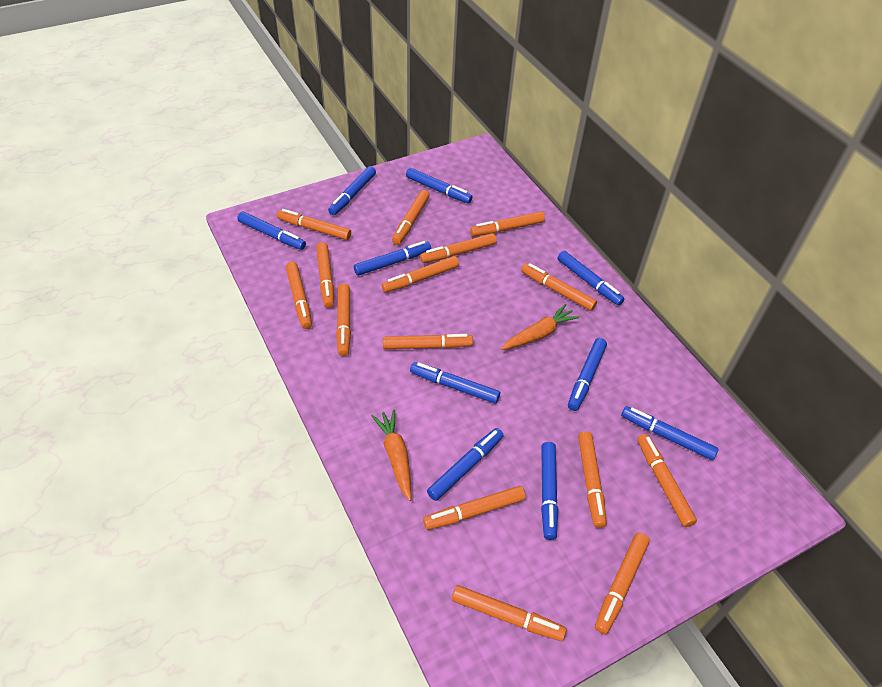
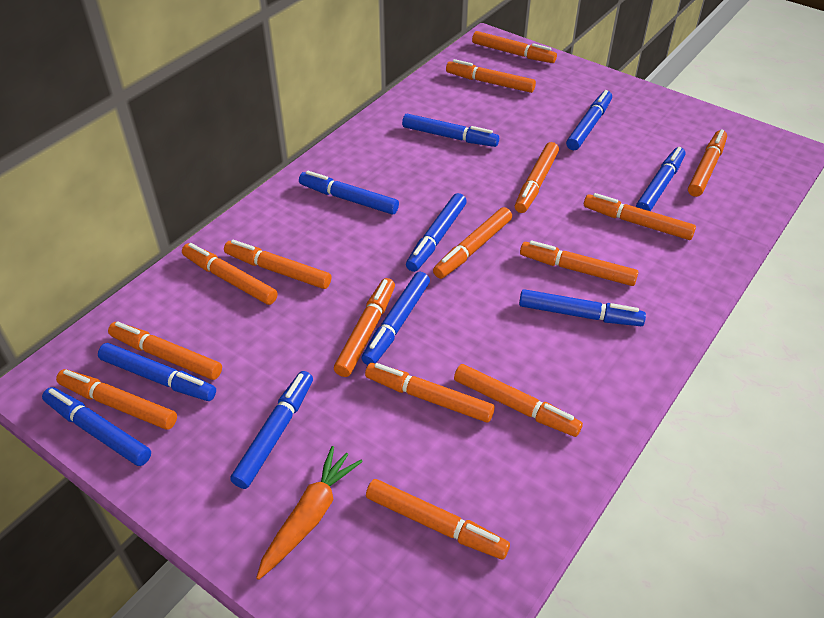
orange carrot: 2 -> 1

